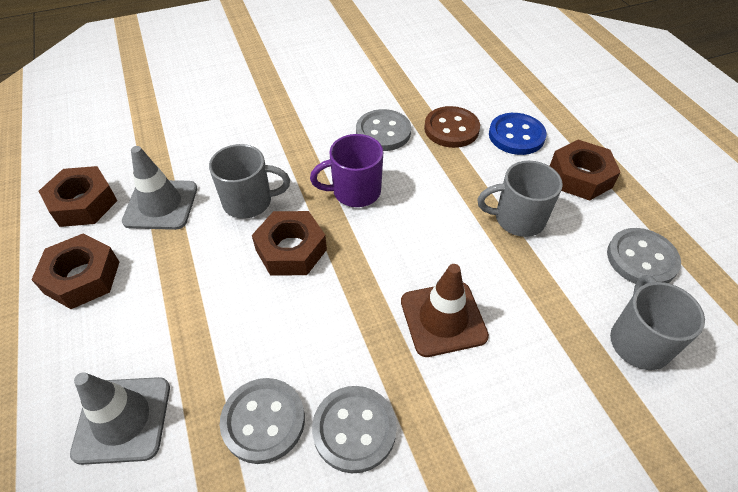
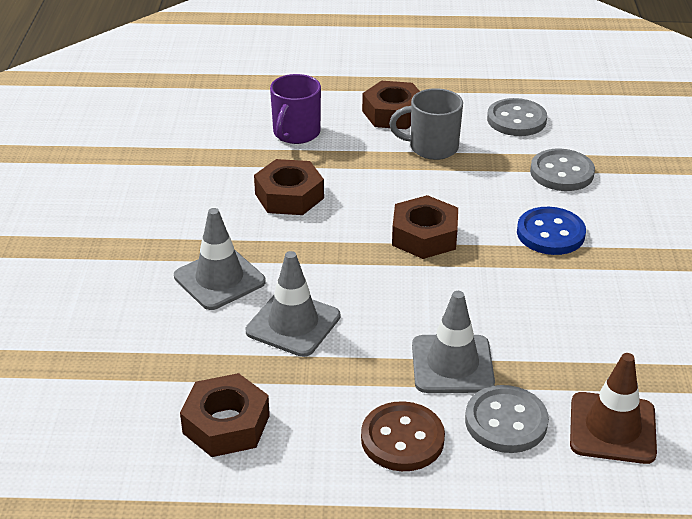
grey button: 4 -> 3
grey mug: 3 -> 1
grey traffic cone: 2 -> 3

